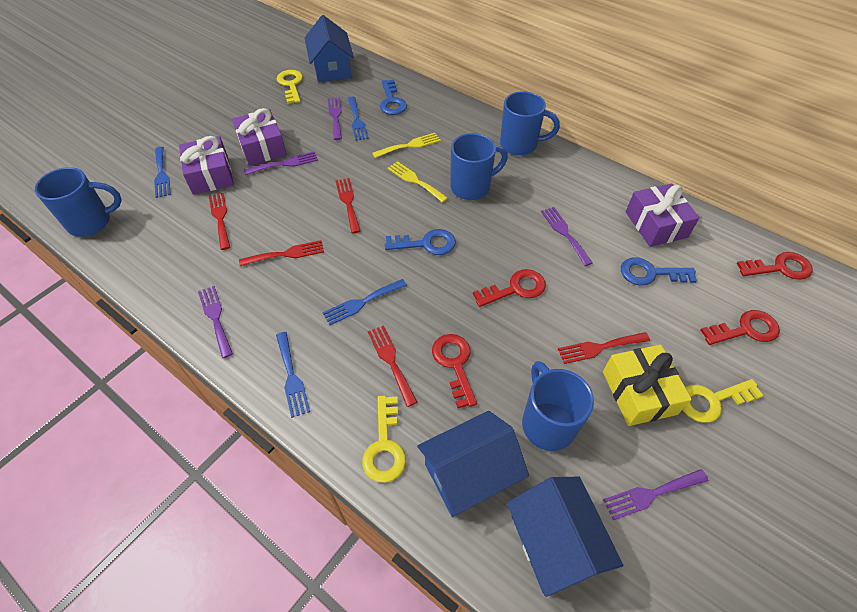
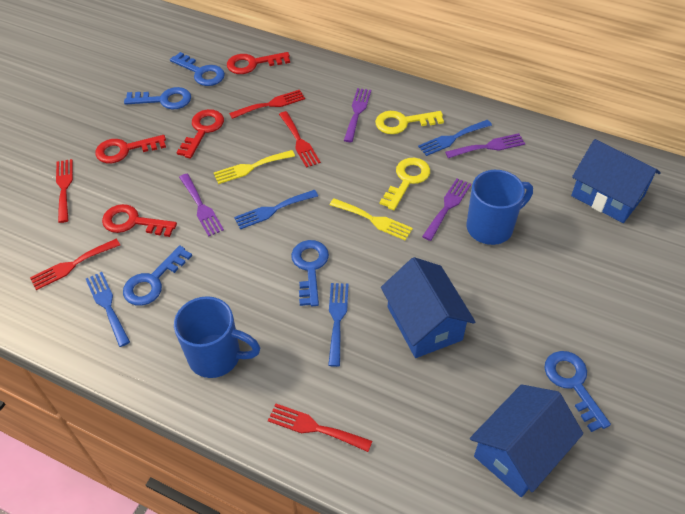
blue key: 3 -> 5
blue mug: 4 -> 2
purple fork: 5 -> 4
purple gift: 3 -> 0
yellow gift: 1 -> 0
yellow key: 3 -> 2

